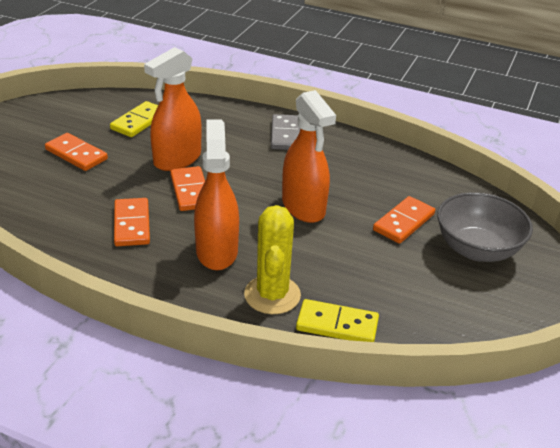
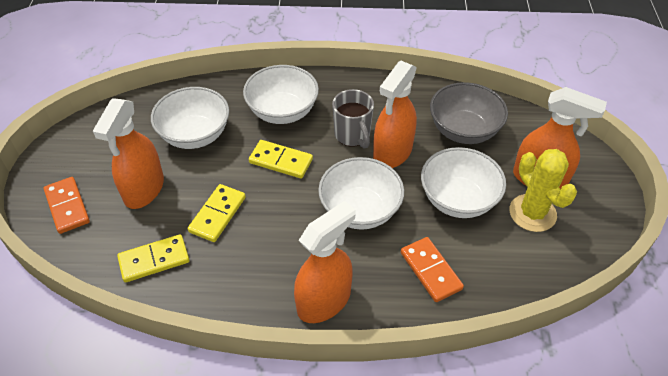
grey domino: 1 -> 0
grey mug: 0 -> 1
orange domino: 4 -> 2
orange spray bottle: 3 -> 4
white bowl: 0 -> 4
yellow domino: 2 -> 3

